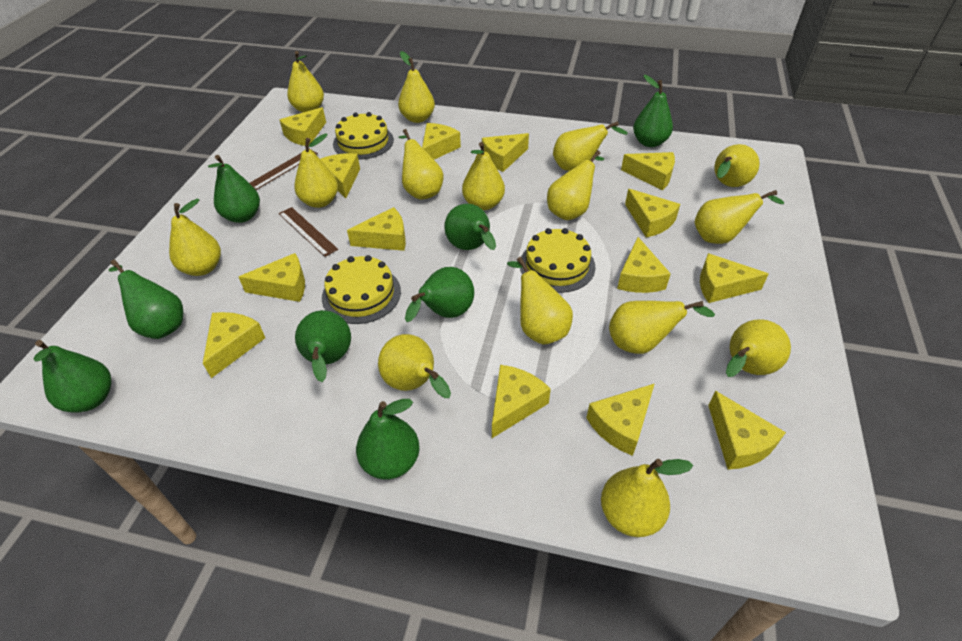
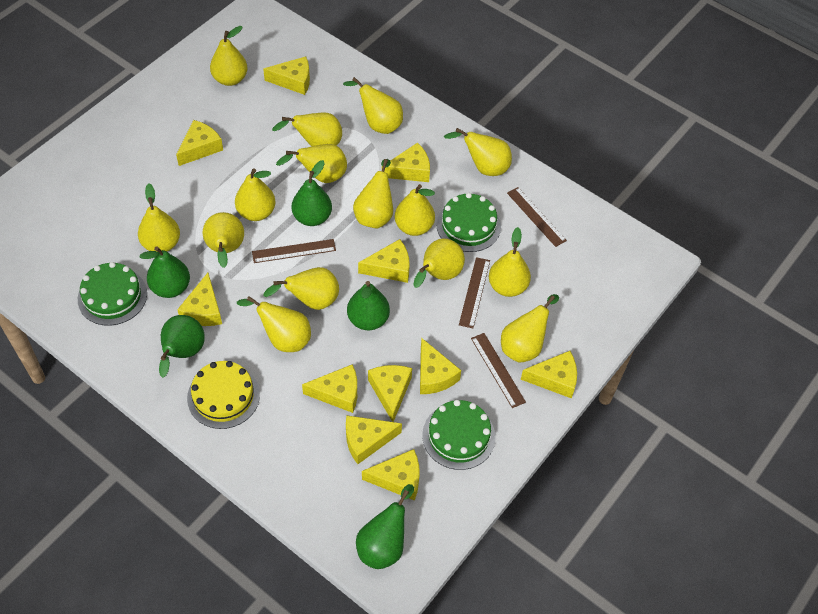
brown ruler: 2 -> 4
green cake: 0 -> 3
green pear: 8 -> 5
yellow cake: 3 -> 1
yellow cheese: 14 -> 11

